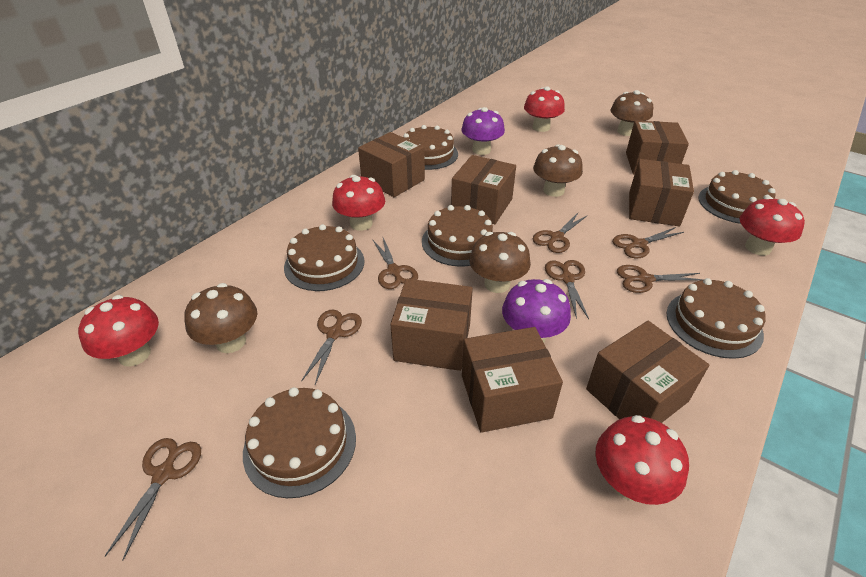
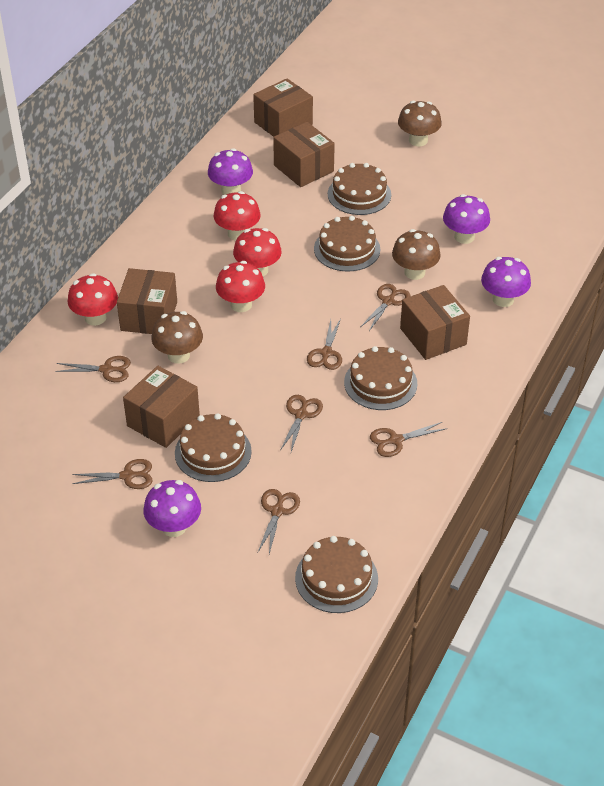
brown box: 7 -> 5
brown cake: 6 -> 5
brown mushroom: 4 -> 3
purple mushroom: 2 -> 4
red mushroom: 5 -> 4

